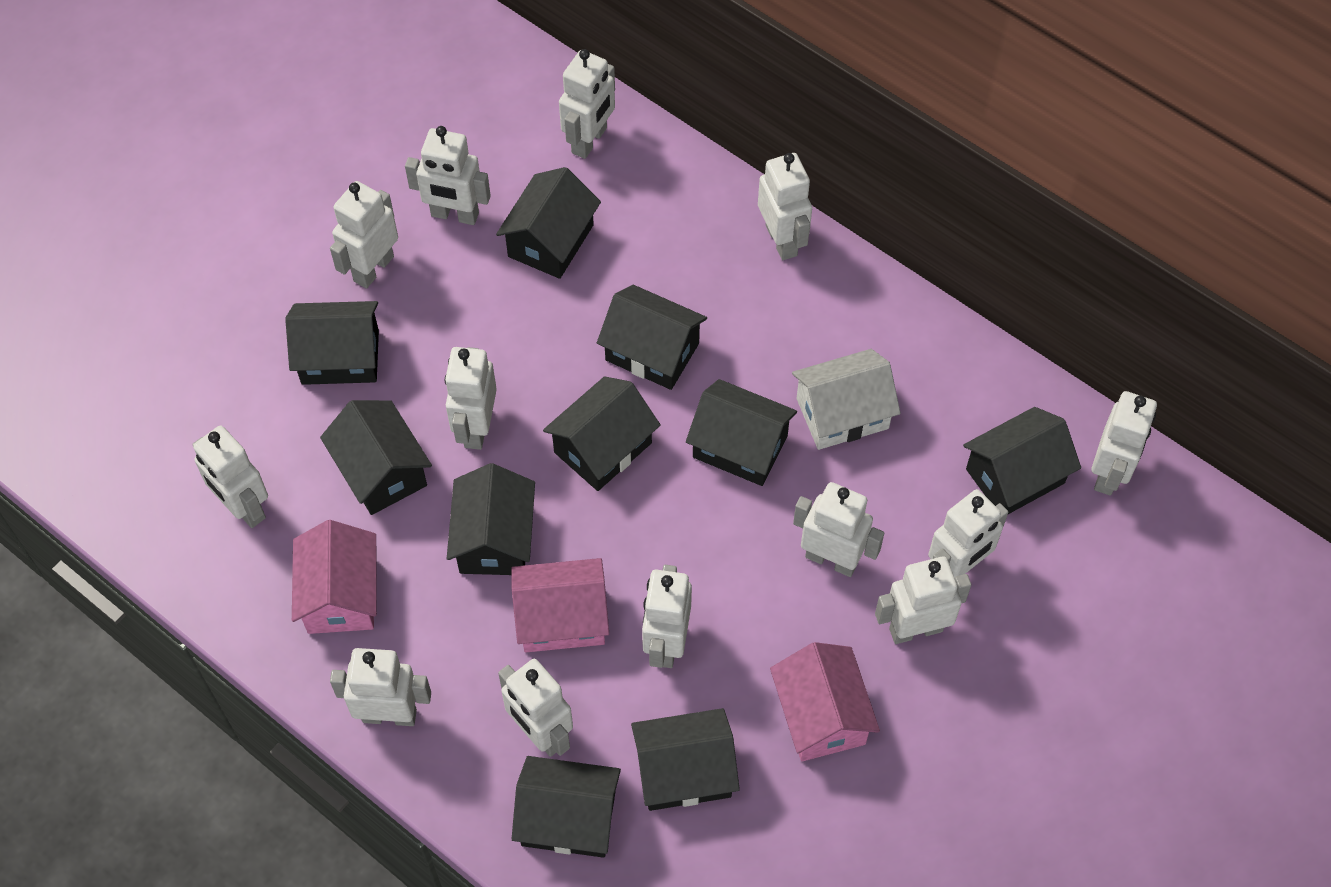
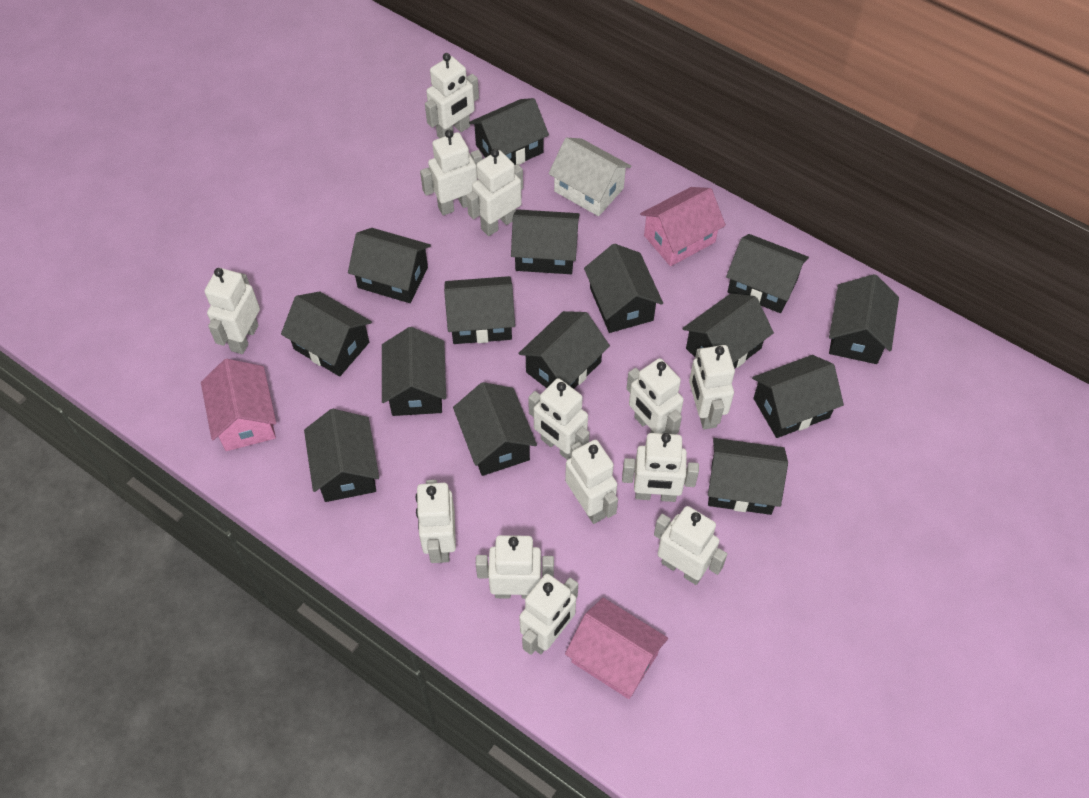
black house: 10 -> 15

